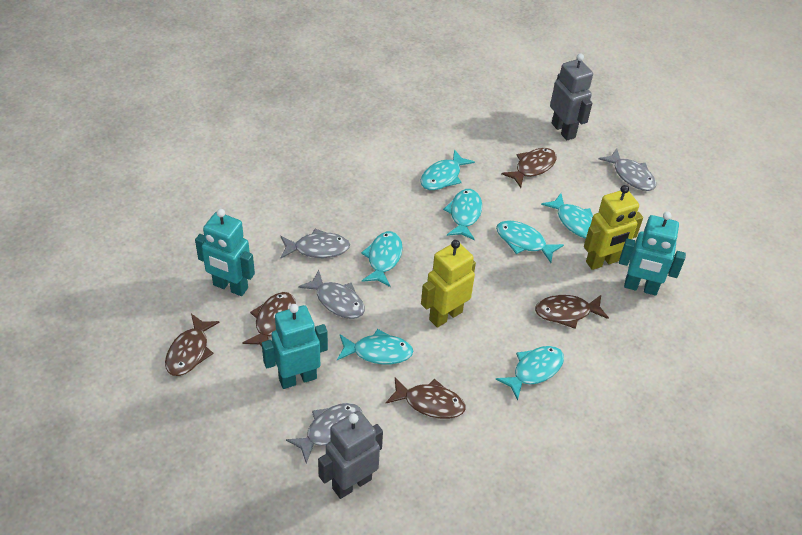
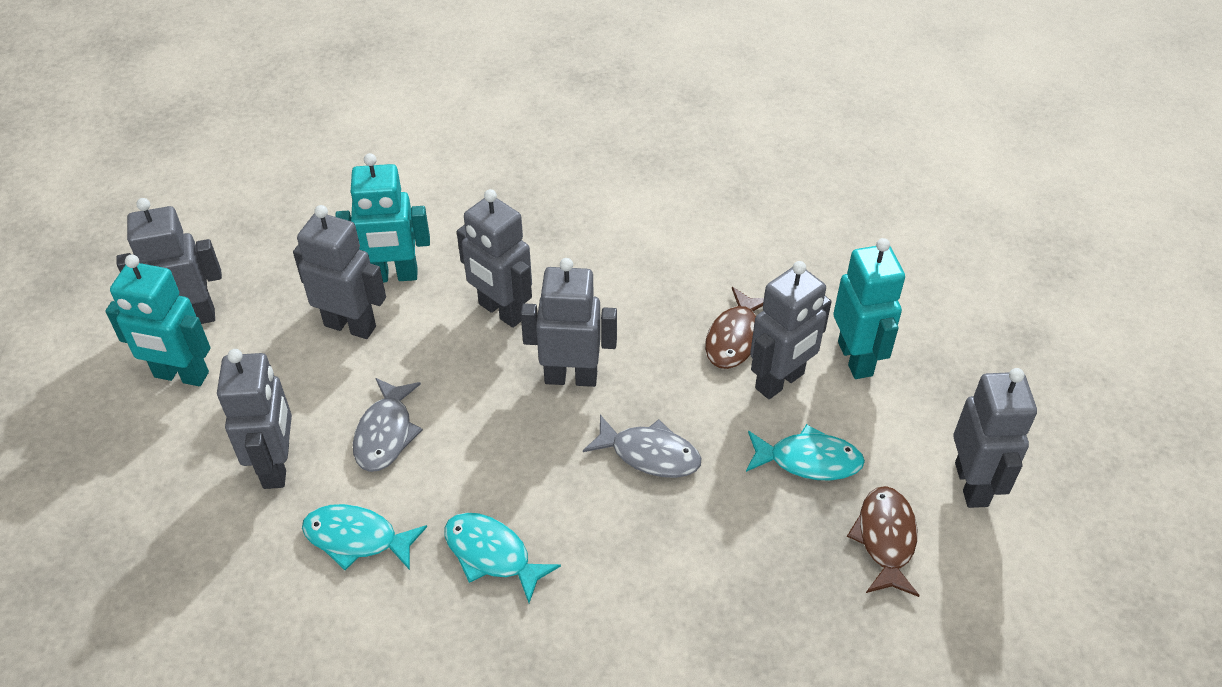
brown fish: 5 -> 2
grey fish: 4 -> 2
grey robot: 2 -> 7
turquoise fish: 7 -> 3
yellow robot: 2 -> 0

